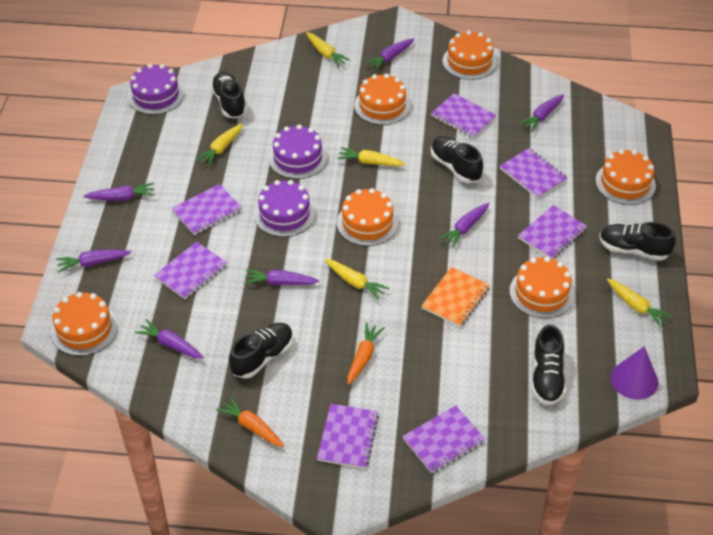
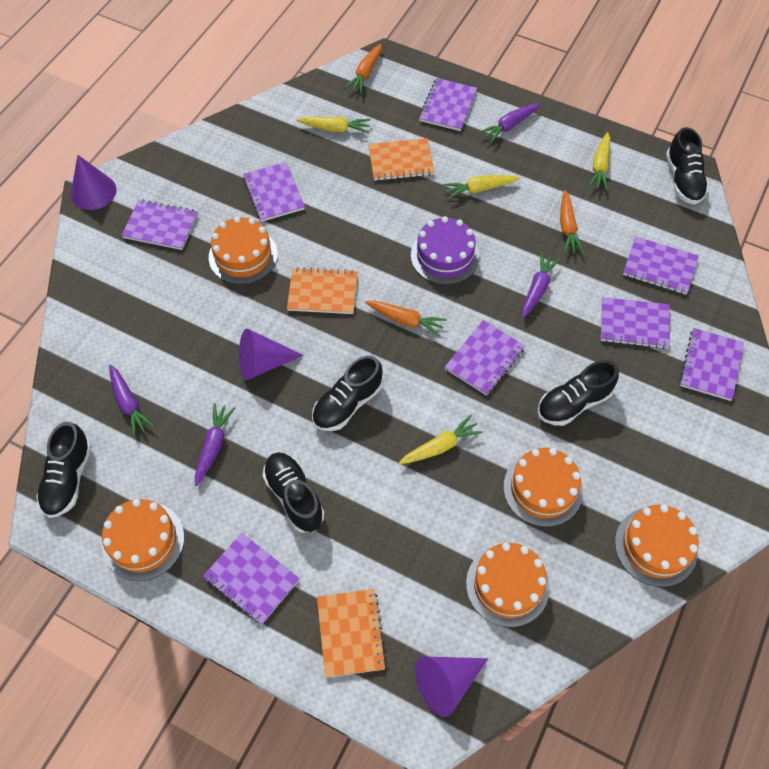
orange cake: 6 -> 5
orange carrot: 2 -> 3
orange notebook: 1 -> 3
purple cake: 3 -> 1
purple carrot: 7 -> 4
purple cone: 1 -> 3
purple notebook: 7 -> 8
yellow carrot: 5 -> 4

